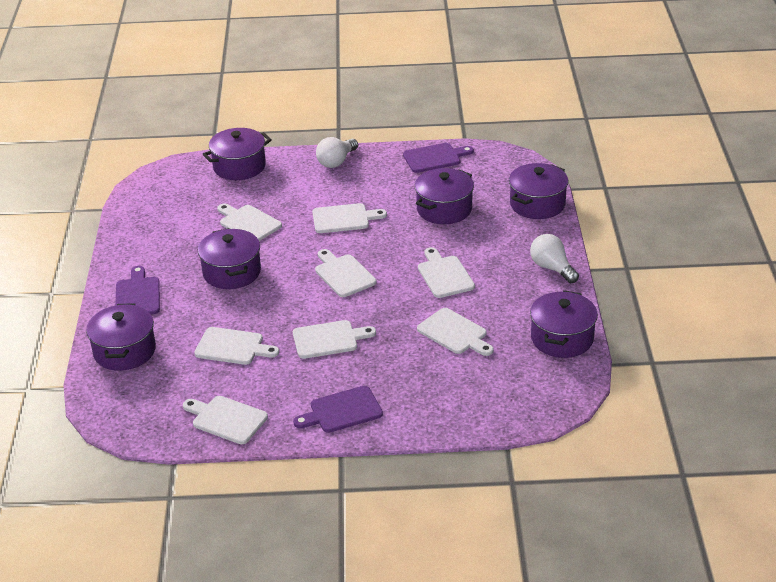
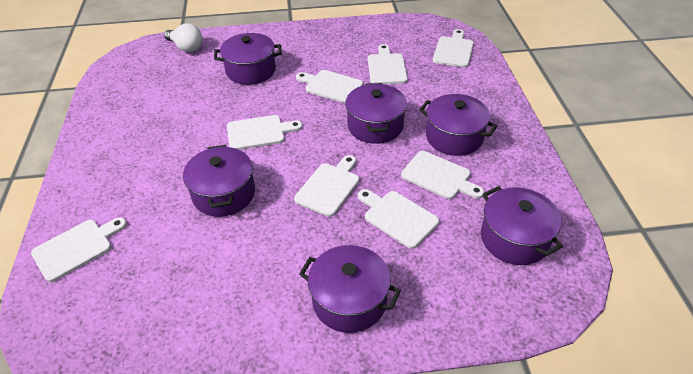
purple cutting board: 3 -> 0
white light bulb: 2 -> 1

